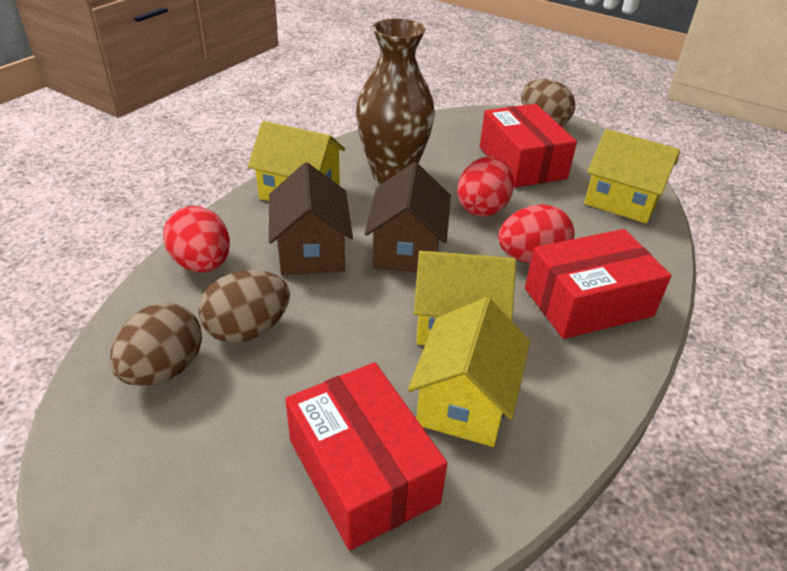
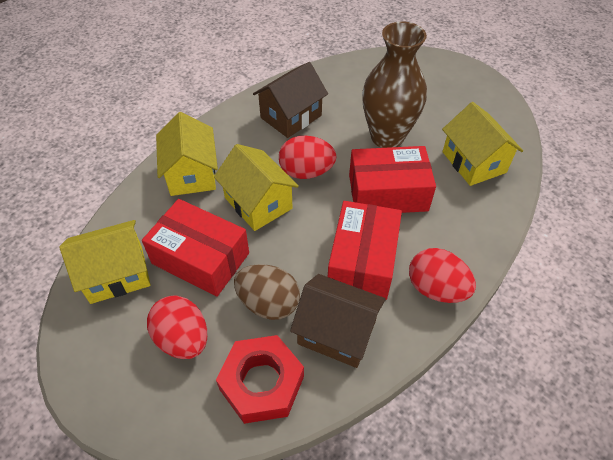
brown egg: 3 -> 1
red nut: 0 -> 1

